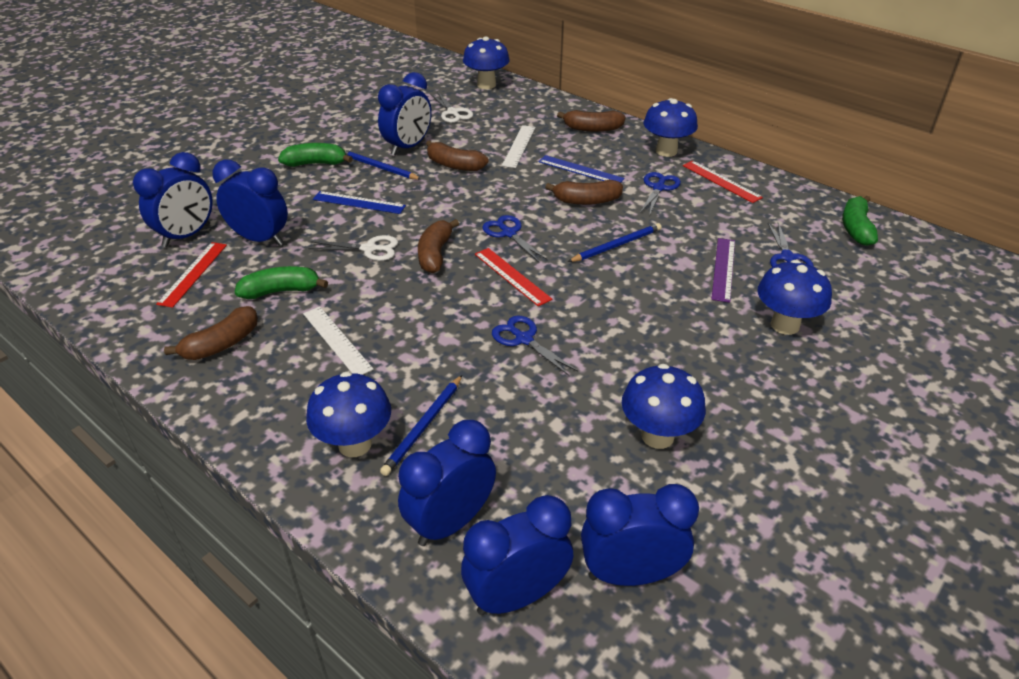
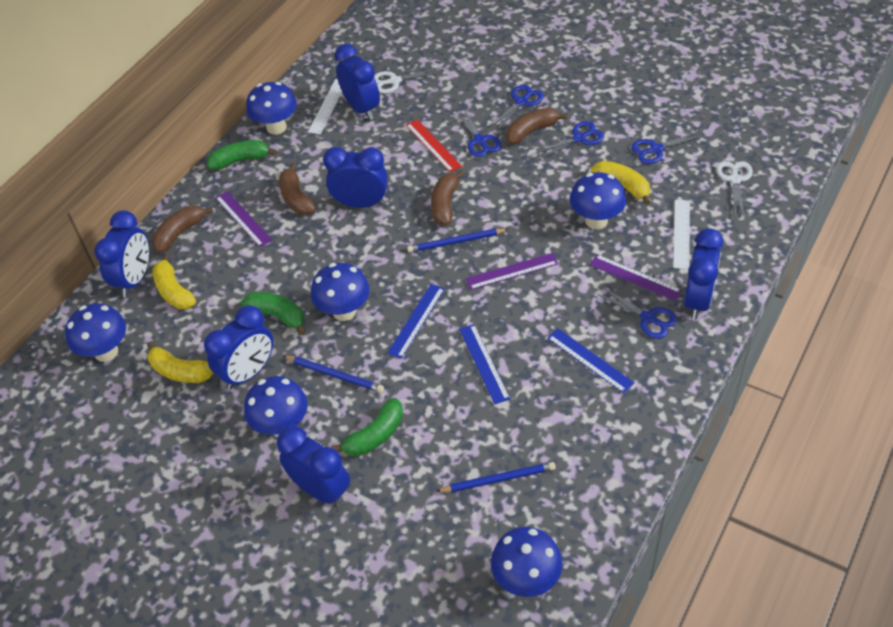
blue mushroom: 5 -> 6
blue ruler: 2 -> 3
blue scissors: 4 -> 5
brown banana: 5 -> 4
purple ruler: 1 -> 3
red ruler: 3 -> 1
yellow banana: 0 -> 3

